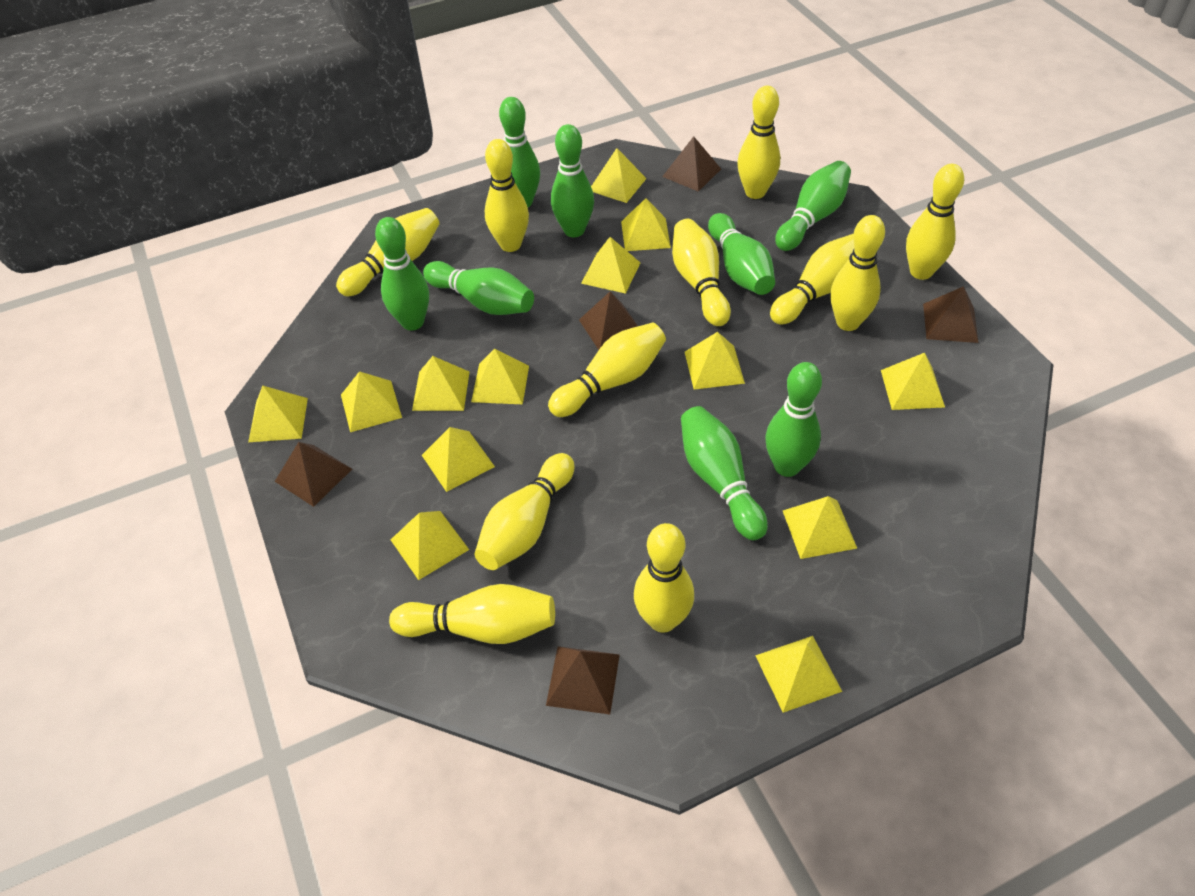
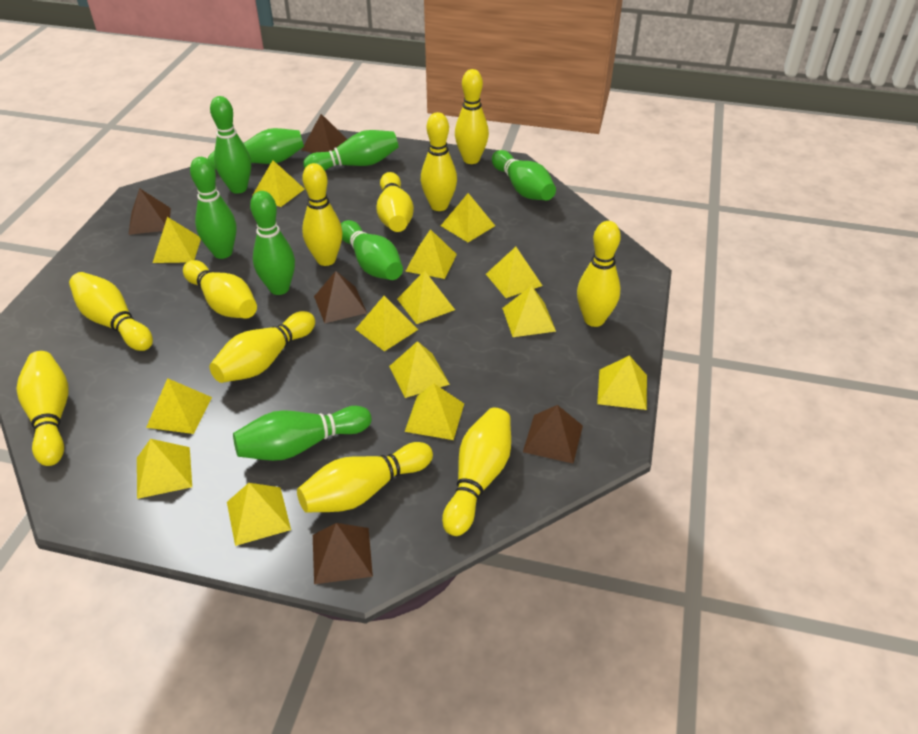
yellow pyramid: 13 -> 14

